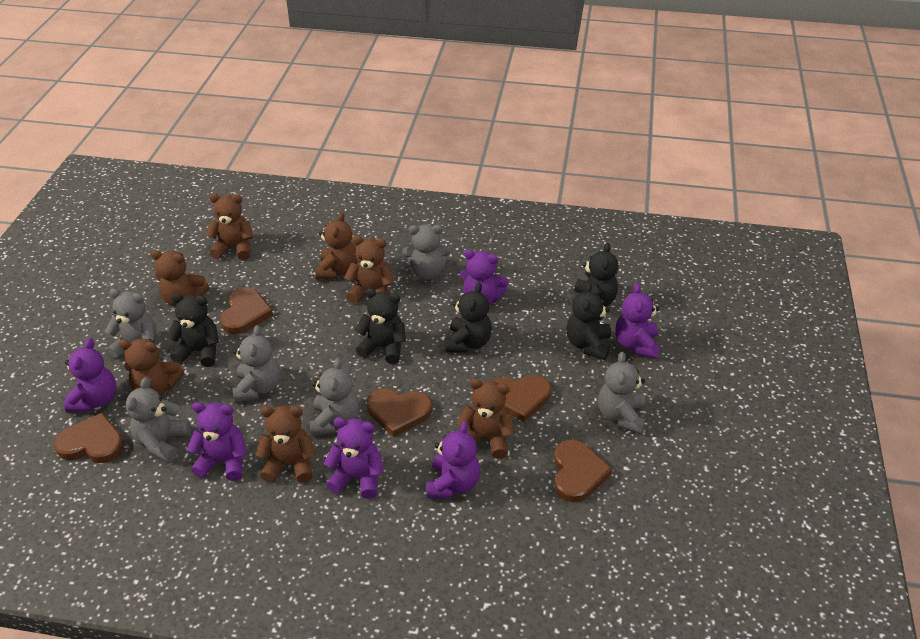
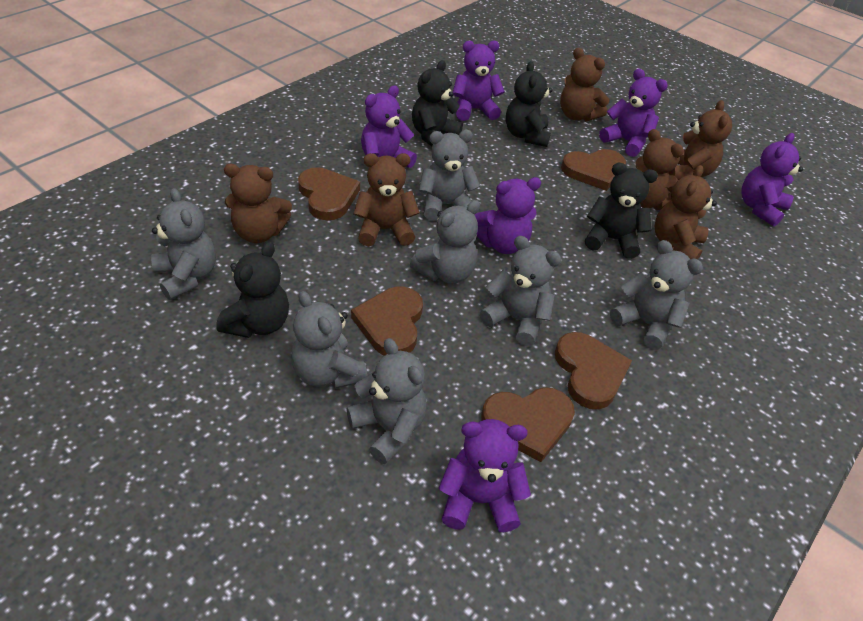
black teddy bear: 5 -> 4
brown teddy bear: 7 -> 6
grey teddy bear: 6 -> 7

